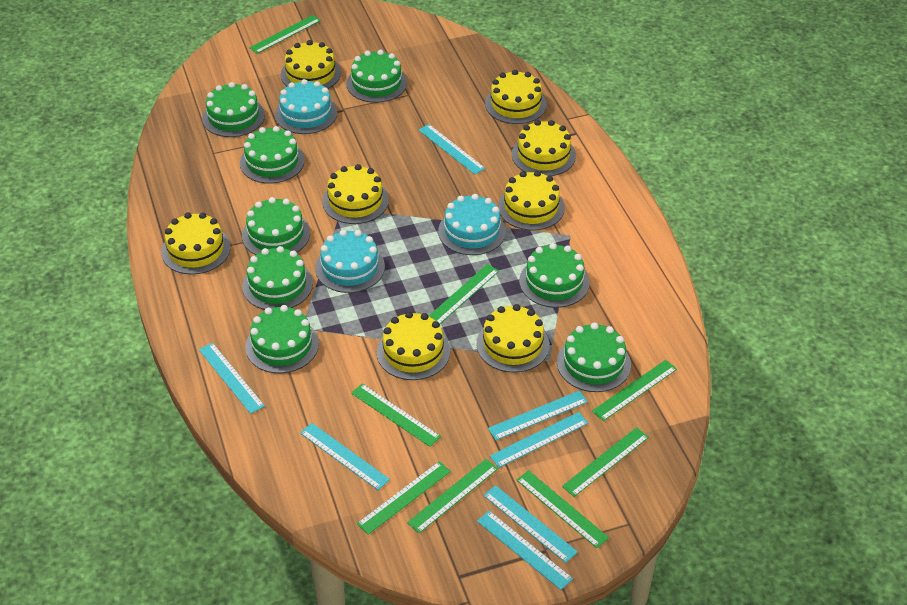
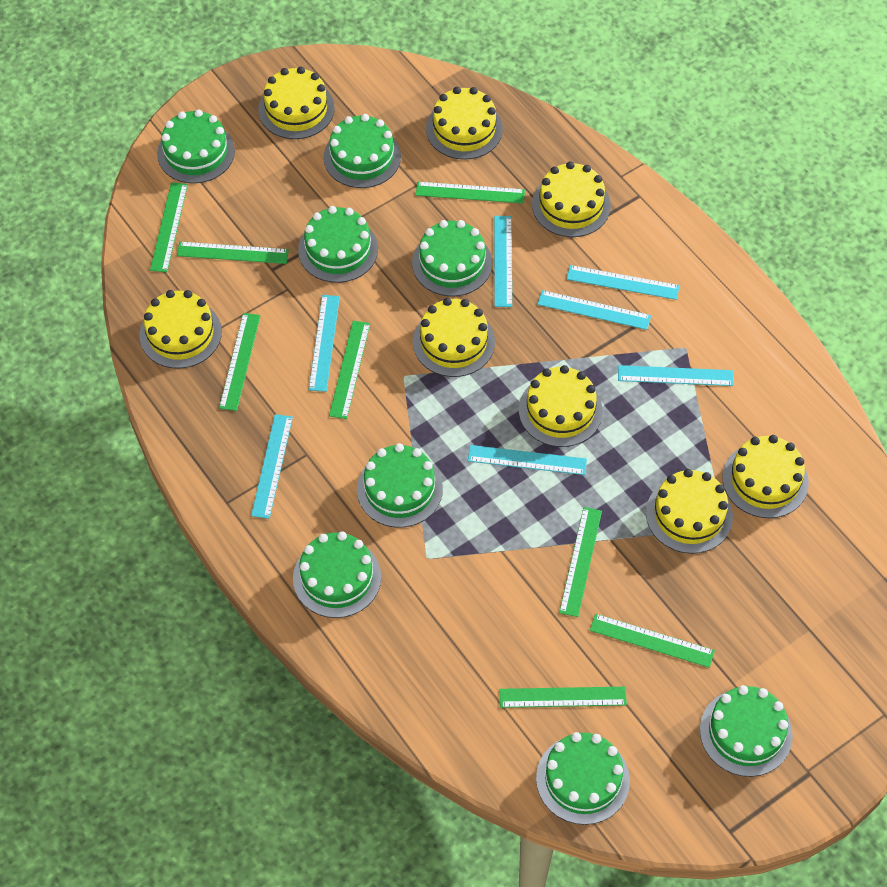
turquoise cake: 3 -> 0

